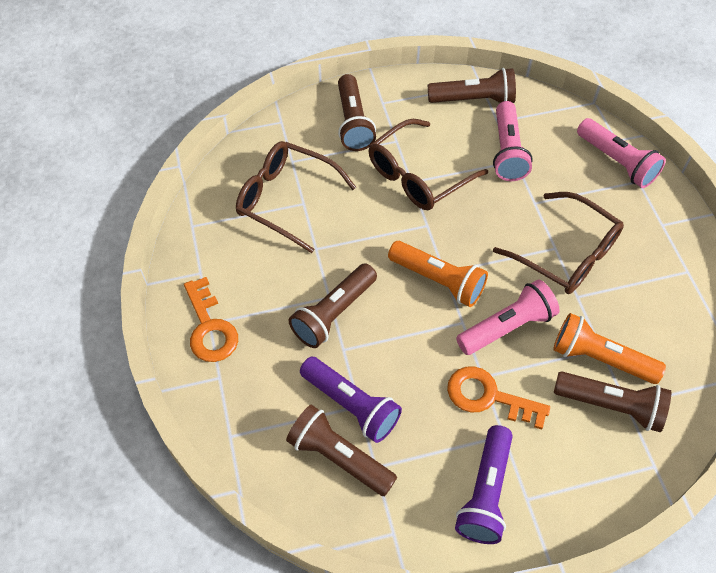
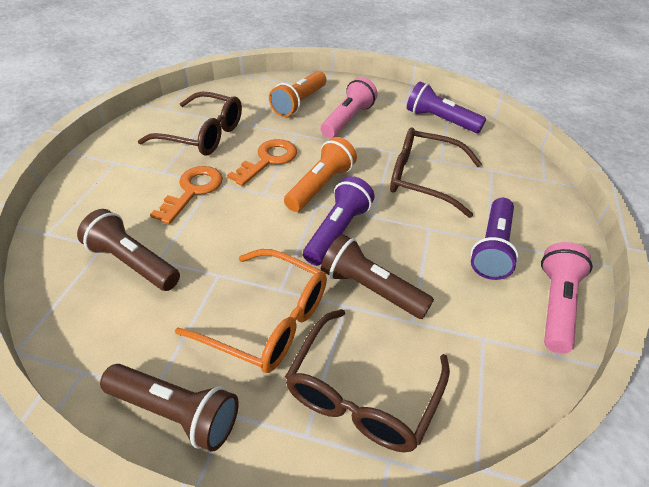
brown flashlight: 5 -> 3
orange glasses: 0 -> 1
pink flashlight: 3 -> 2
purple flashlight: 2 -> 3

